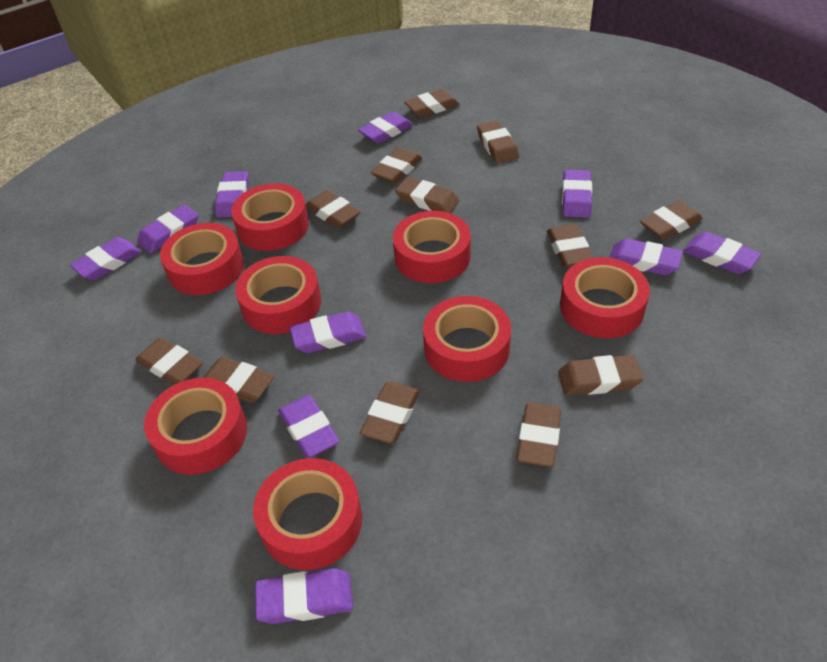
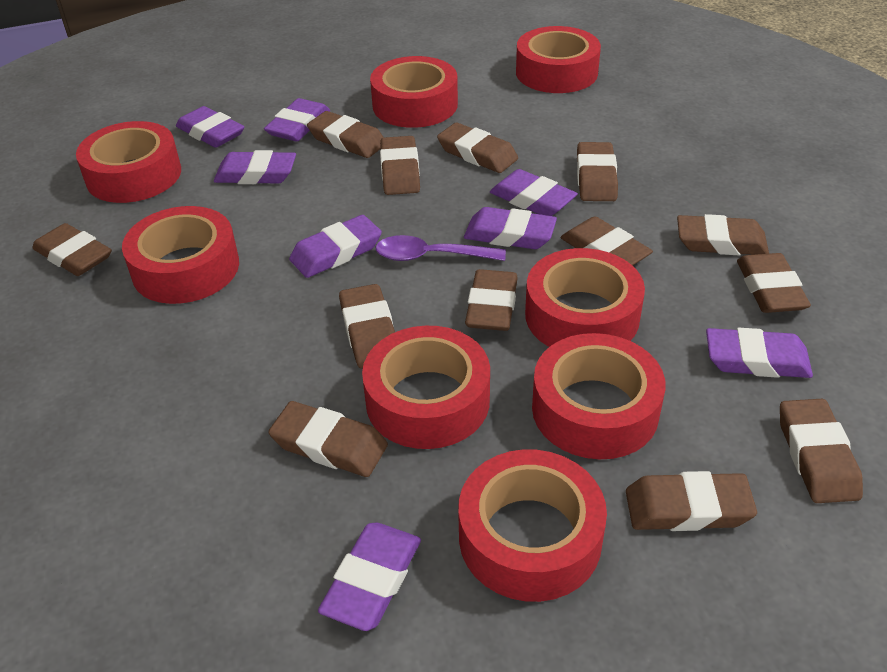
brown eraser: 12 -> 13
purple eraser: 10 -> 8
purple spoon: 0 -> 1

